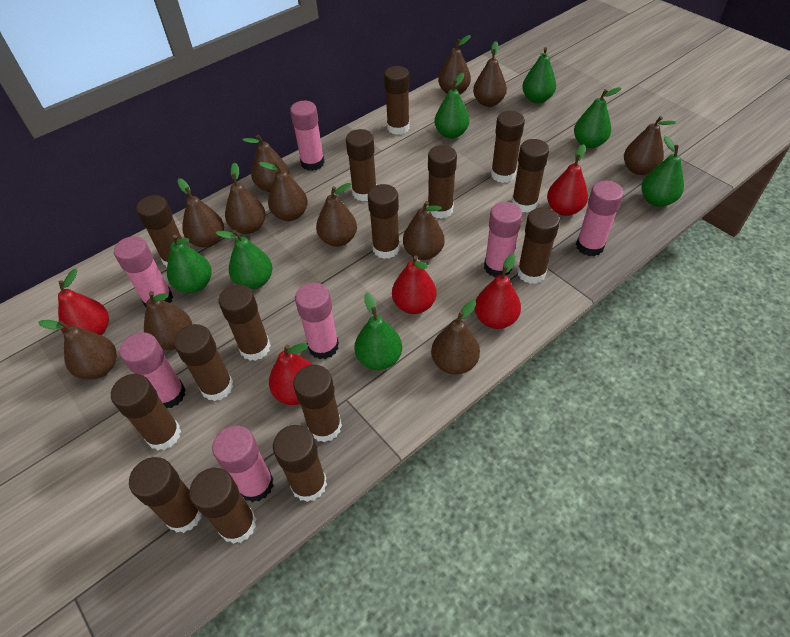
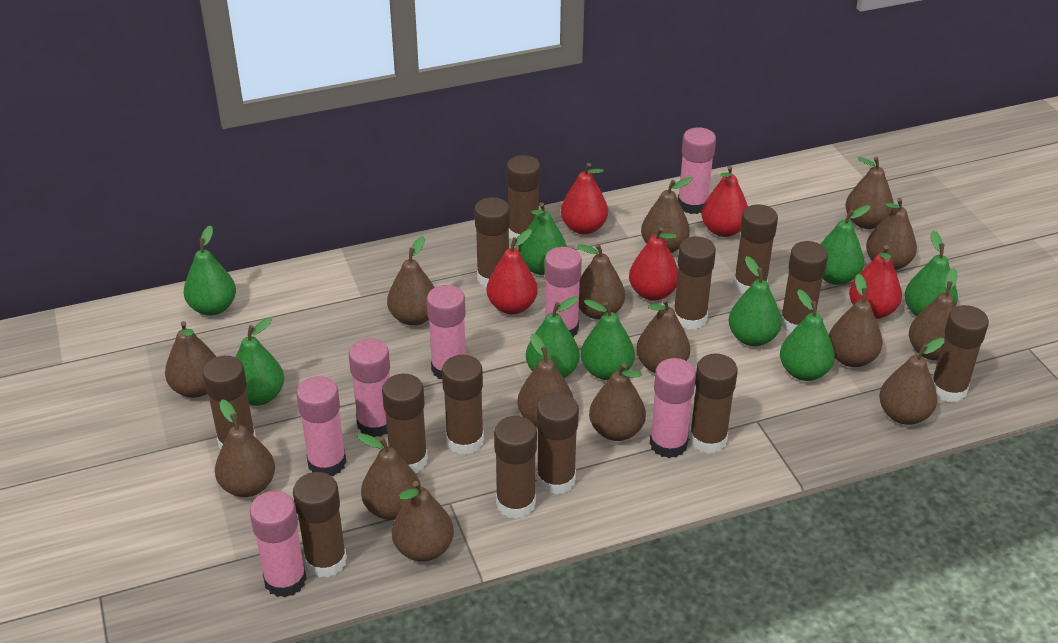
brown glue stick: 15 -> 13
brown pear: 12 -> 15
green pear: 7 -> 9

